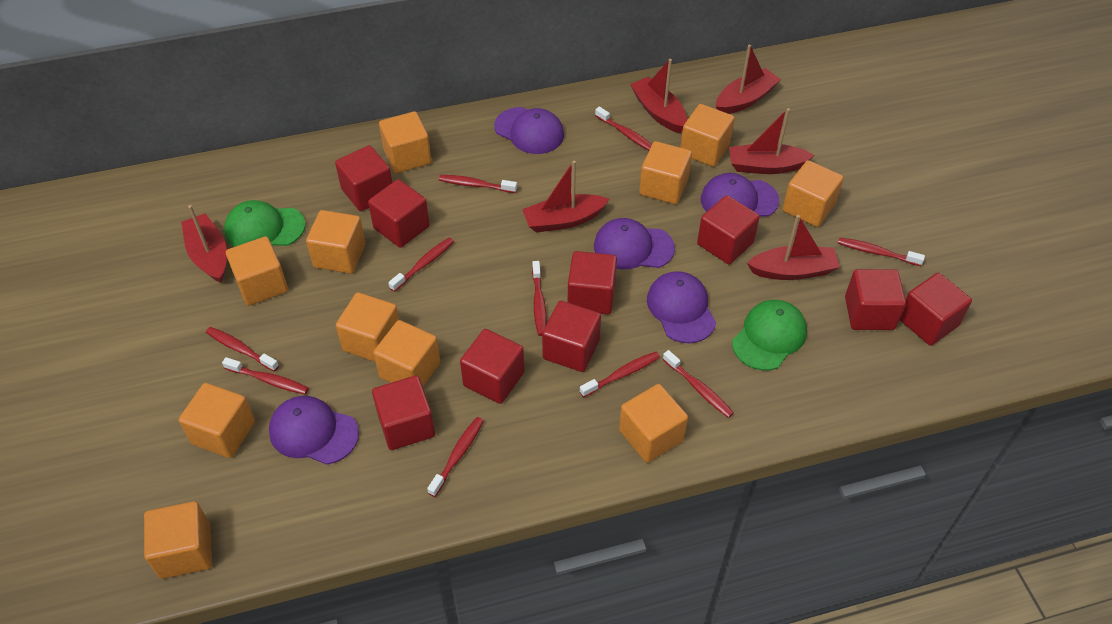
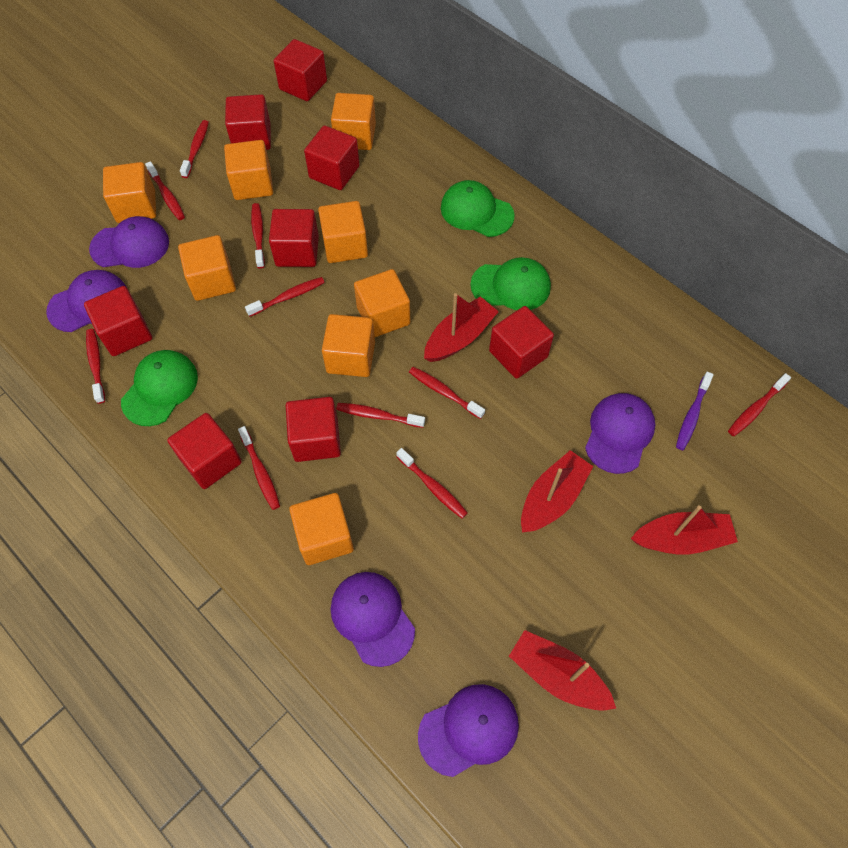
green cap: 2 -> 3
orange cube: 11 -> 8
purple toothbrush: 0 -> 1
red boat: 6 -> 4
red cube: 9 -> 8

